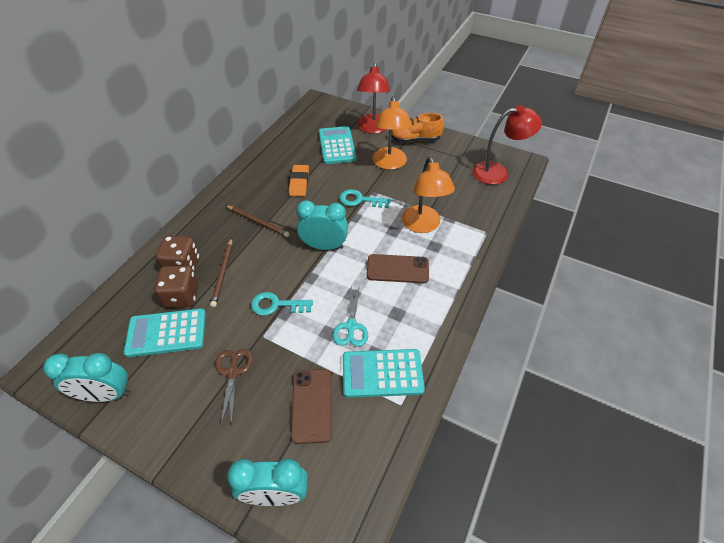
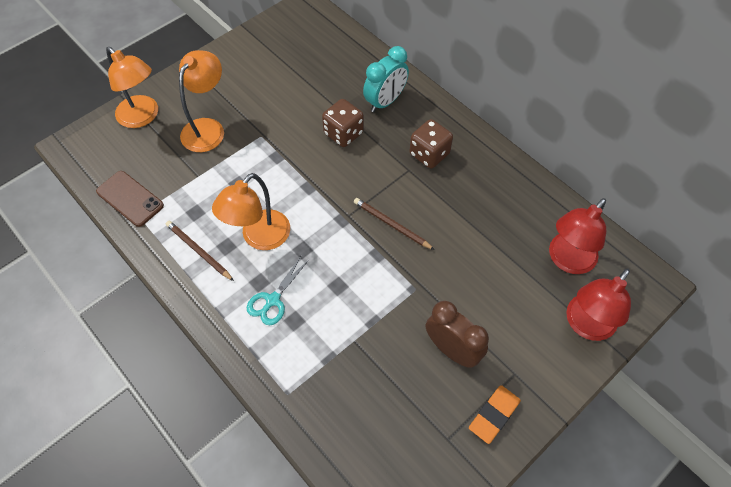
brown clock: 0 -> 1
brown phone: 2 -> 1
brown scissors: 1 -> 0
orange lamp: 2 -> 3
orange shoe: 1 -> 0
turquoise calculator: 3 -> 0
turquoise clock: 3 -> 1
turquoise key: 2 -> 0

